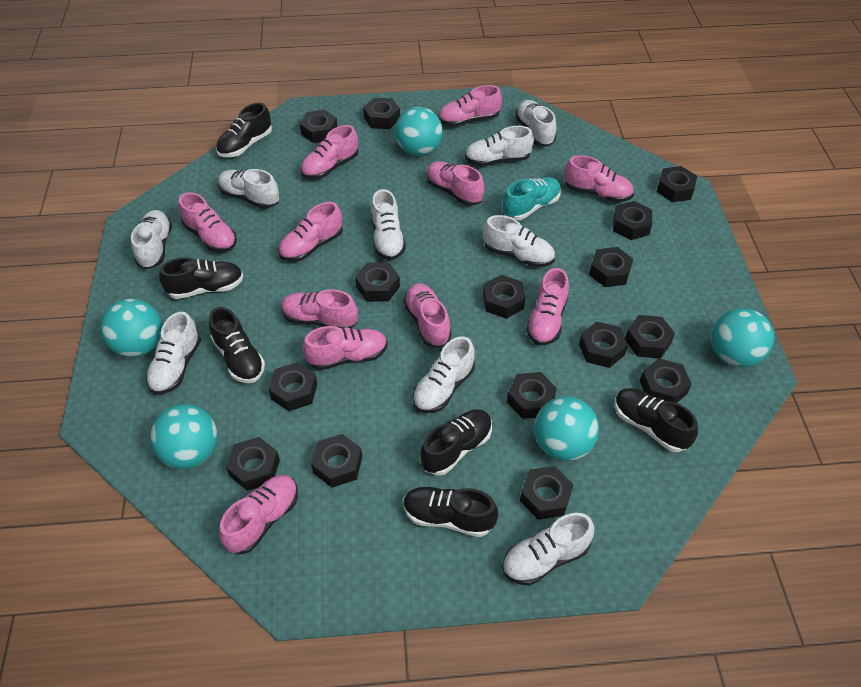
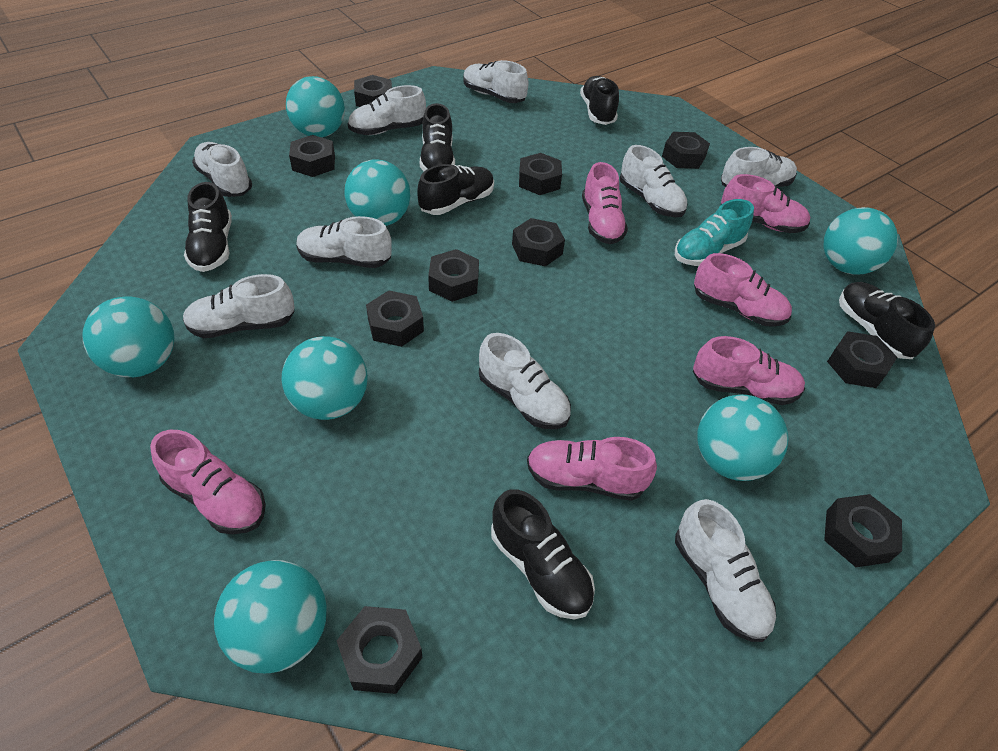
black nut: 15 -> 10
pink shoe: 11 -> 6
turquoise ball: 5 -> 7

